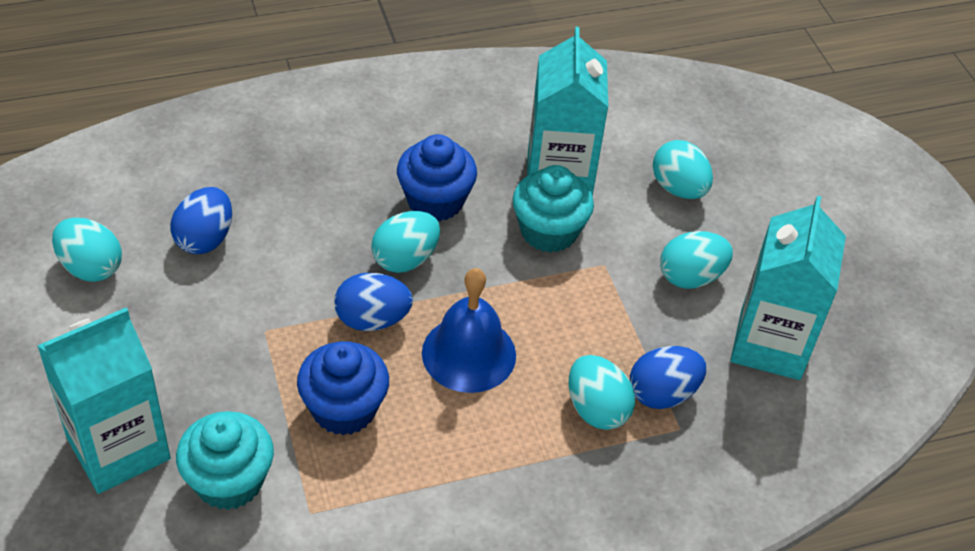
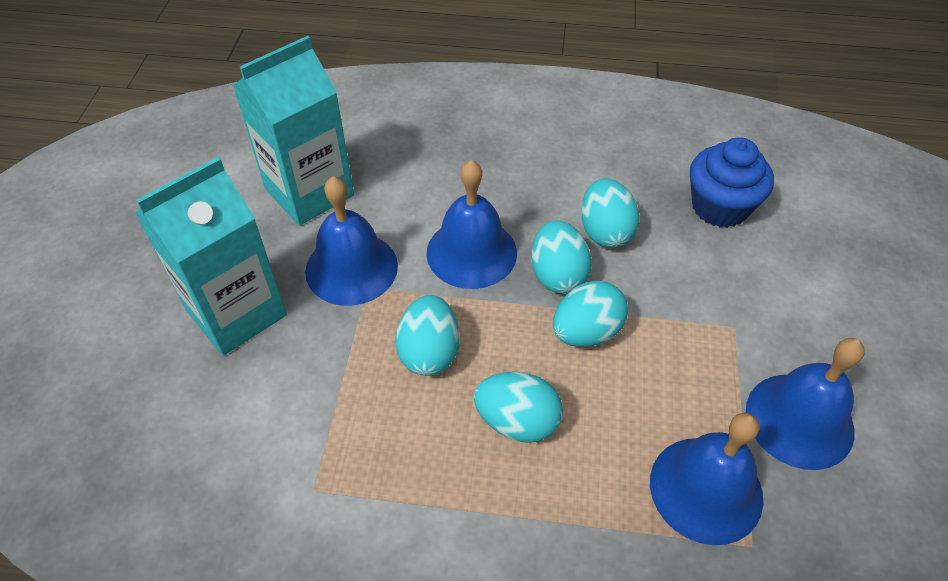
blue bell: 1 -> 4
blue cupcake: 2 -> 1
blue egg: 3 -> 0
turquoise carton: 3 -> 2
turquoise cupcake: 2 -> 0

